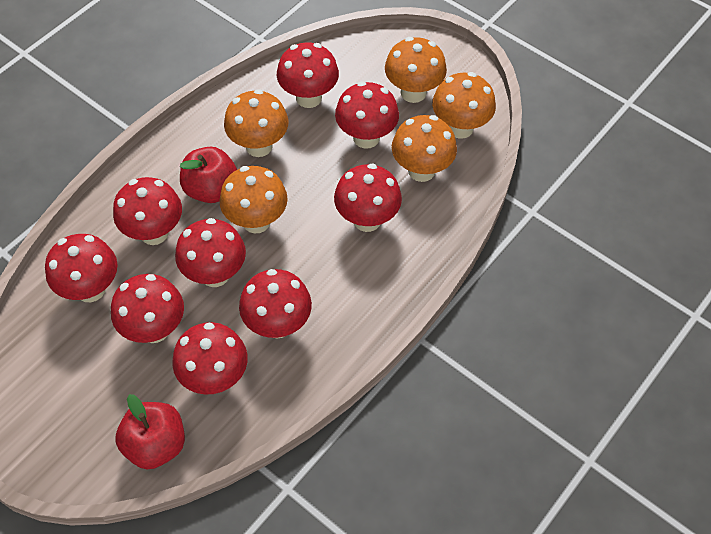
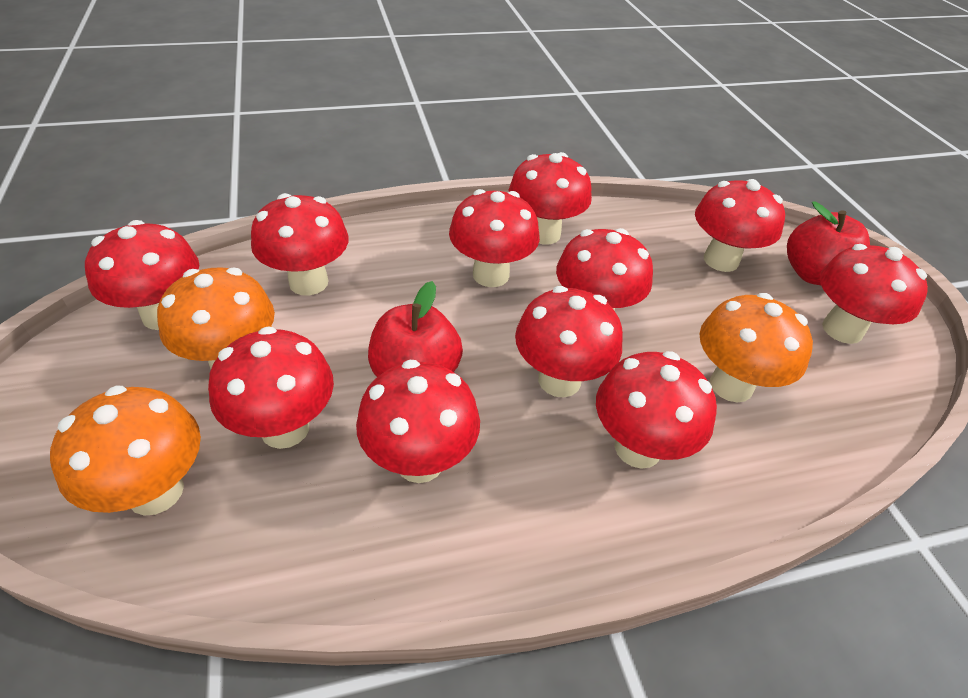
orange mushroom: 5 -> 3
red mushroom: 9 -> 11

